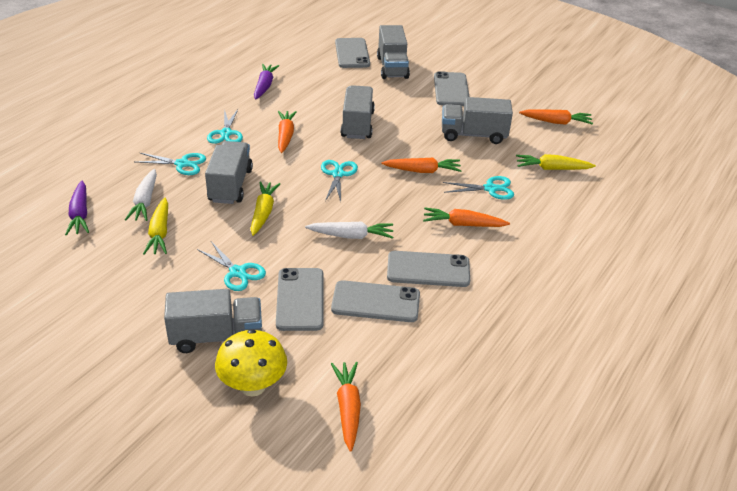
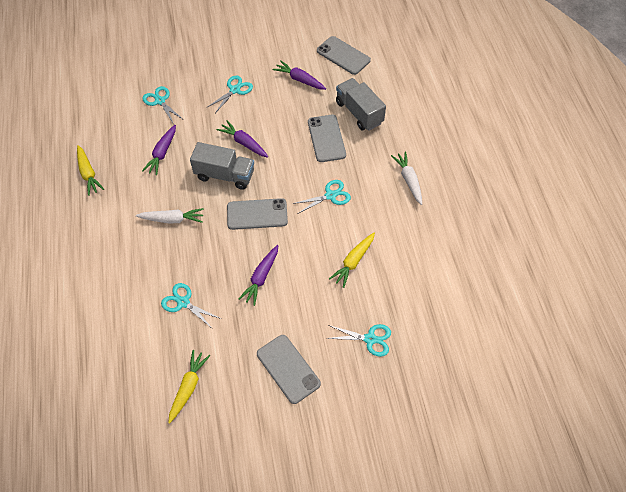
grey phone: 5 -> 4
grey truck: 5 -> 2
orange carrot: 5 -> 0
purple carrot: 2 -> 4
yellow mushroom: 1 -> 0

